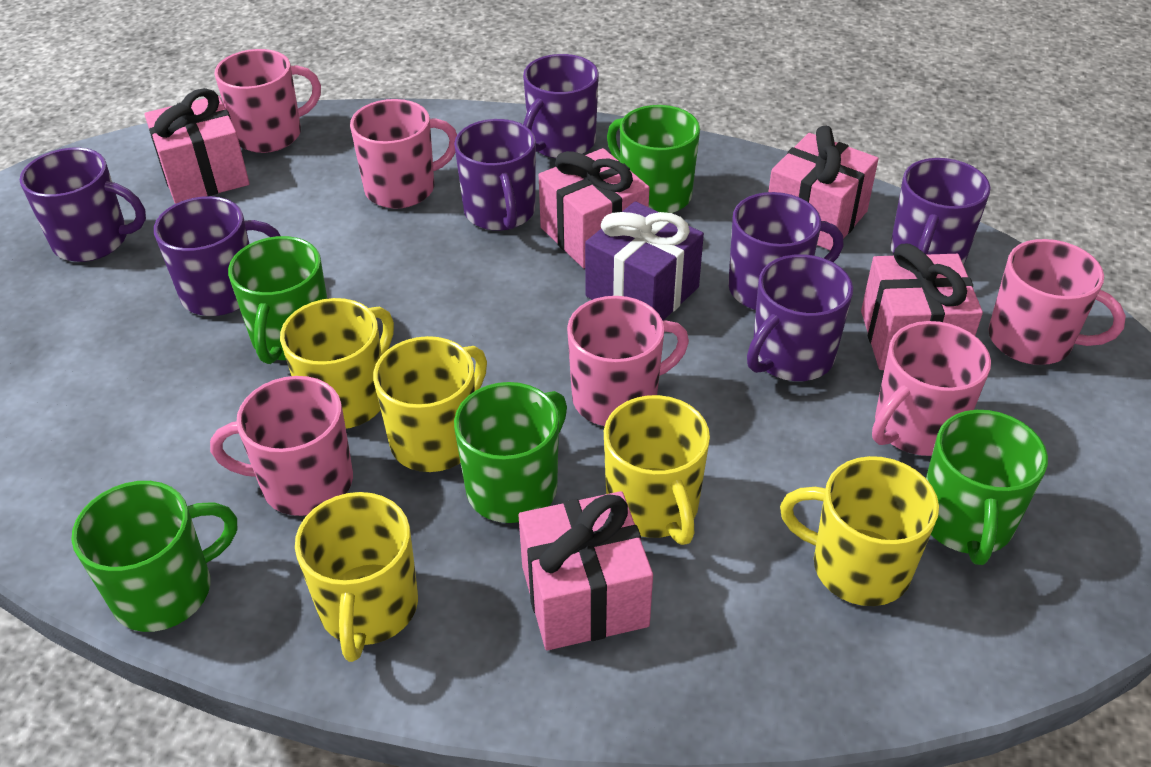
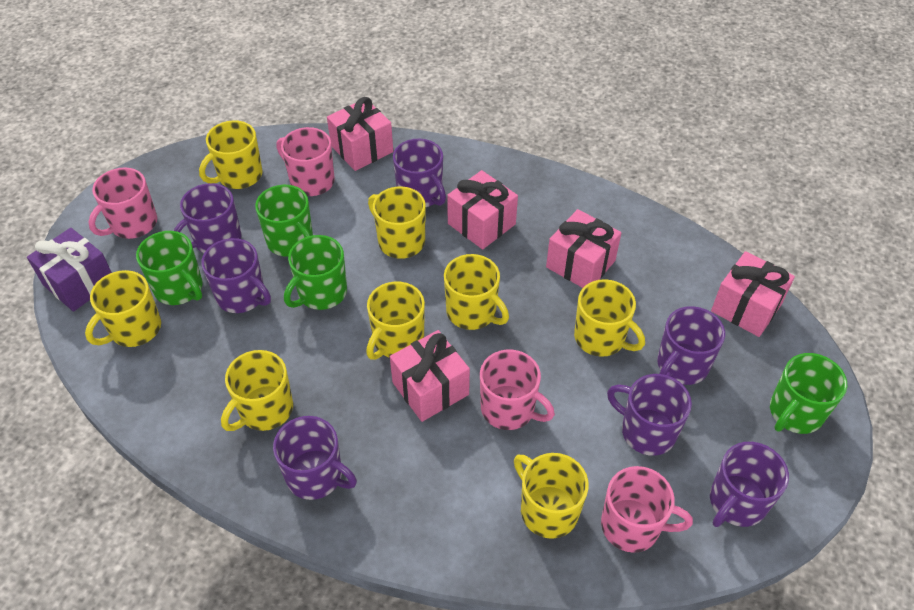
green mug: 5 -> 4
pink mug: 6 -> 4
yellow mug: 5 -> 8

